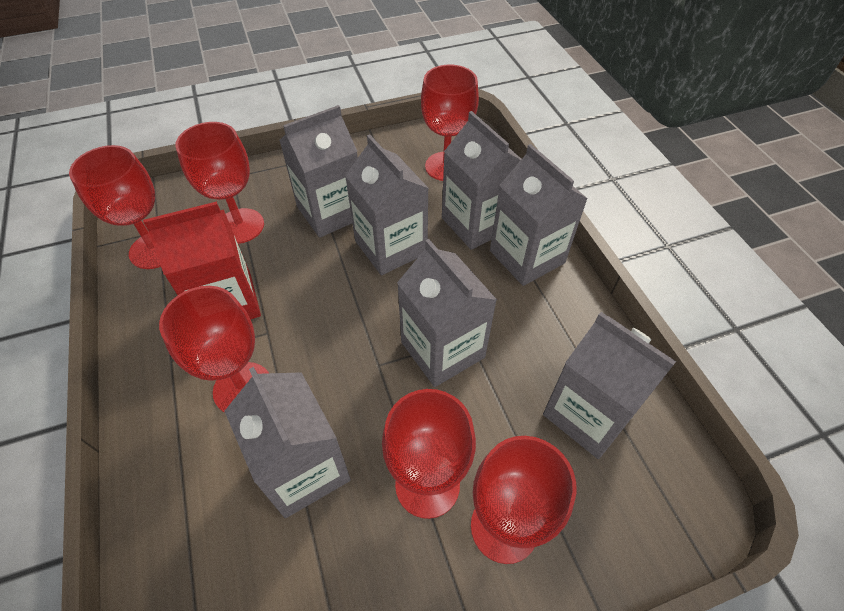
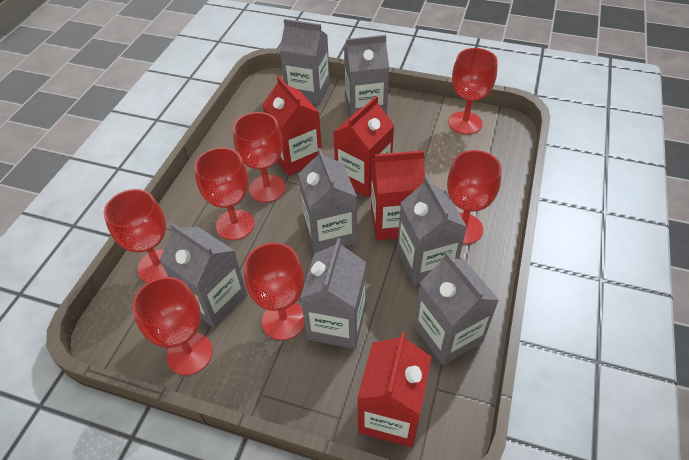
red carton: 1 -> 4
red goblet: 6 -> 7

